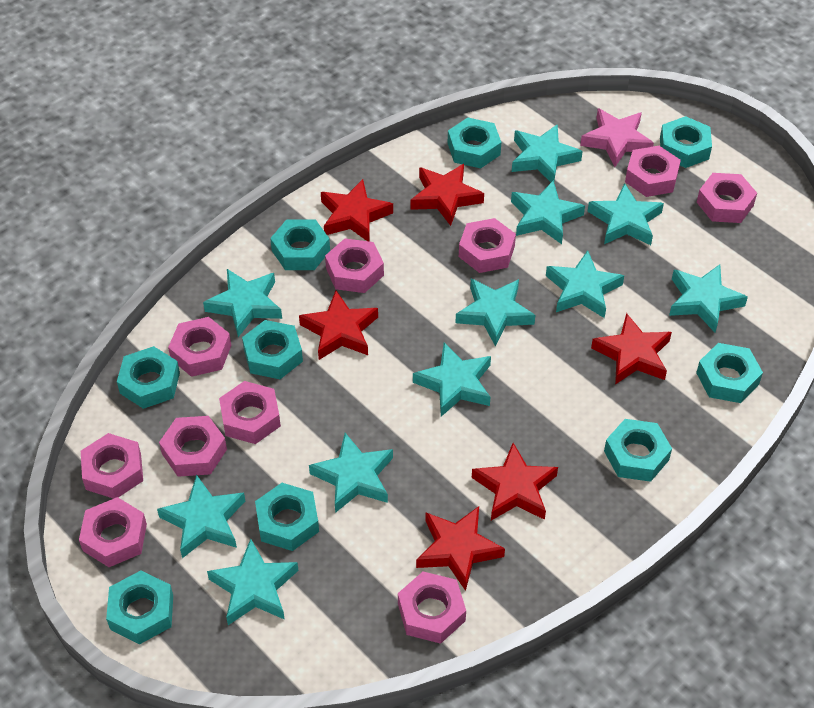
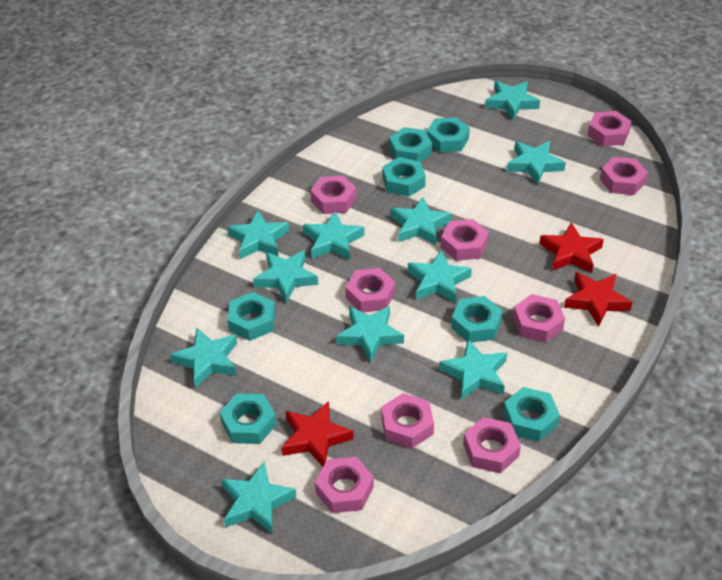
pink nut: 10 -> 9
pink star: 1 -> 0
red star: 6 -> 3
turquoise nut: 9 -> 7

